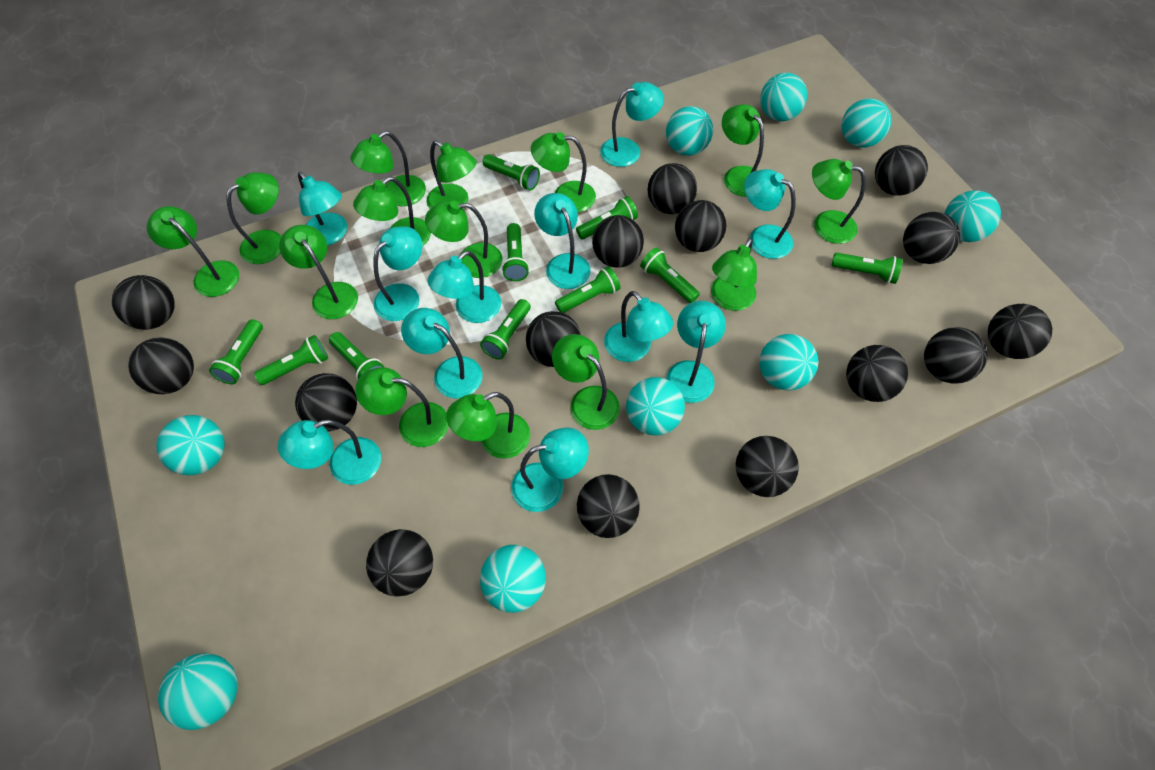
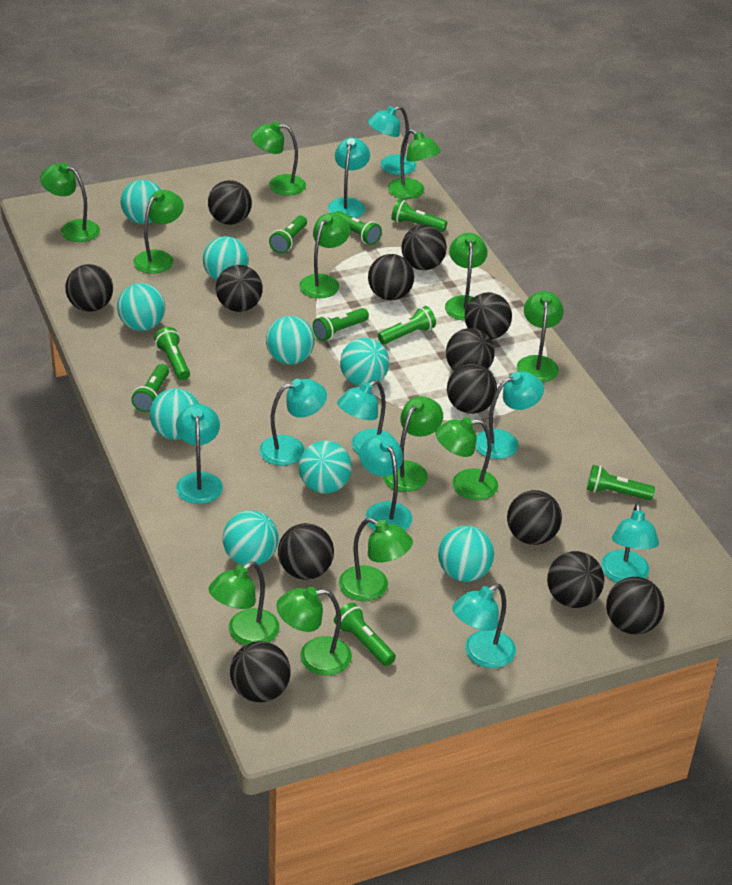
black ball: 15 -> 13
green flashlight: 10 -> 9
green lamp: 14 -> 12
turquoise lamp: 11 -> 9

